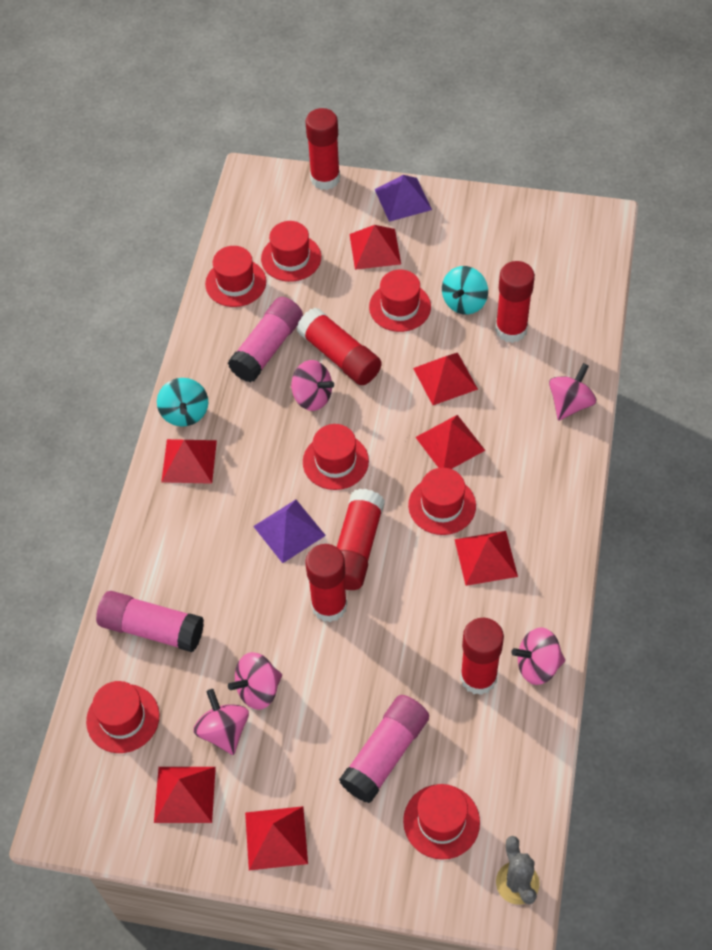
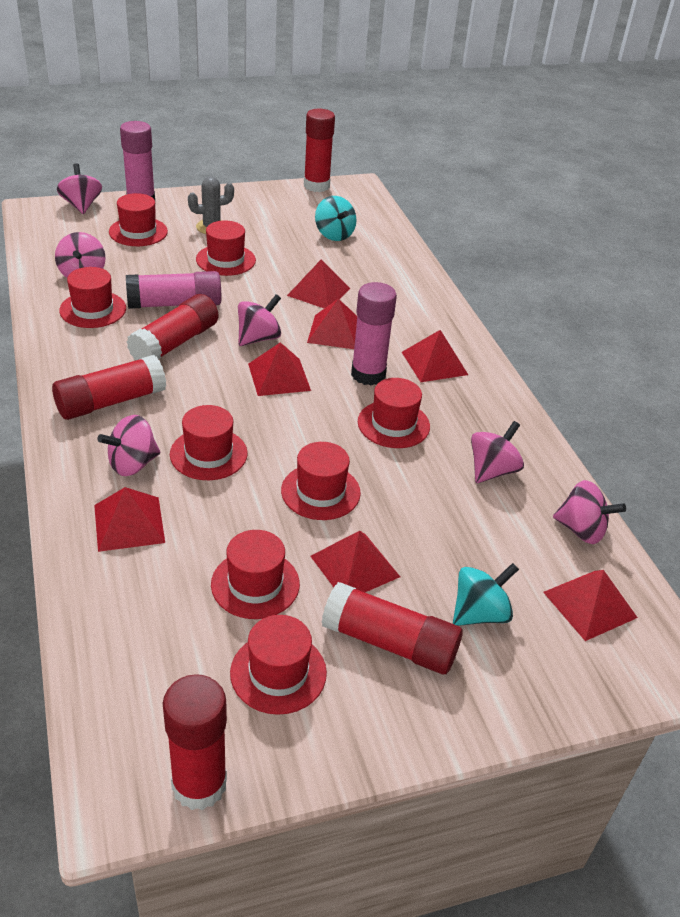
pink spinning top: 5 -> 6
purple pyramid: 2 -> 0
red glue stick: 6 -> 5
red hat: 7 -> 8

